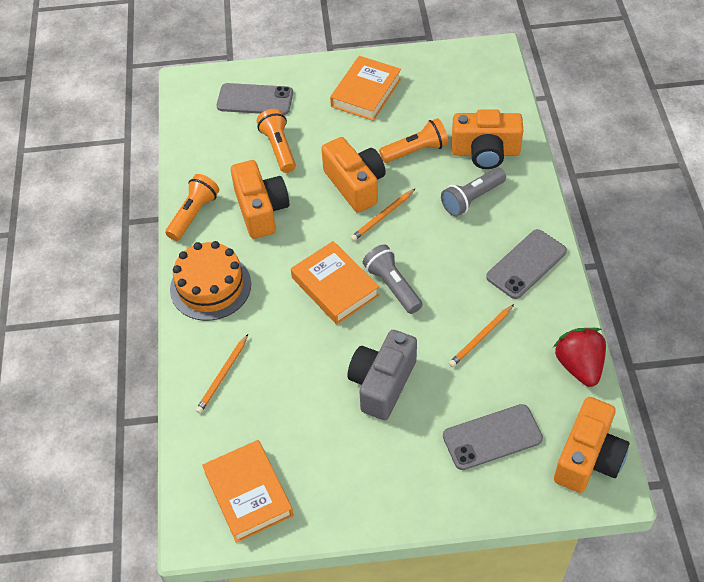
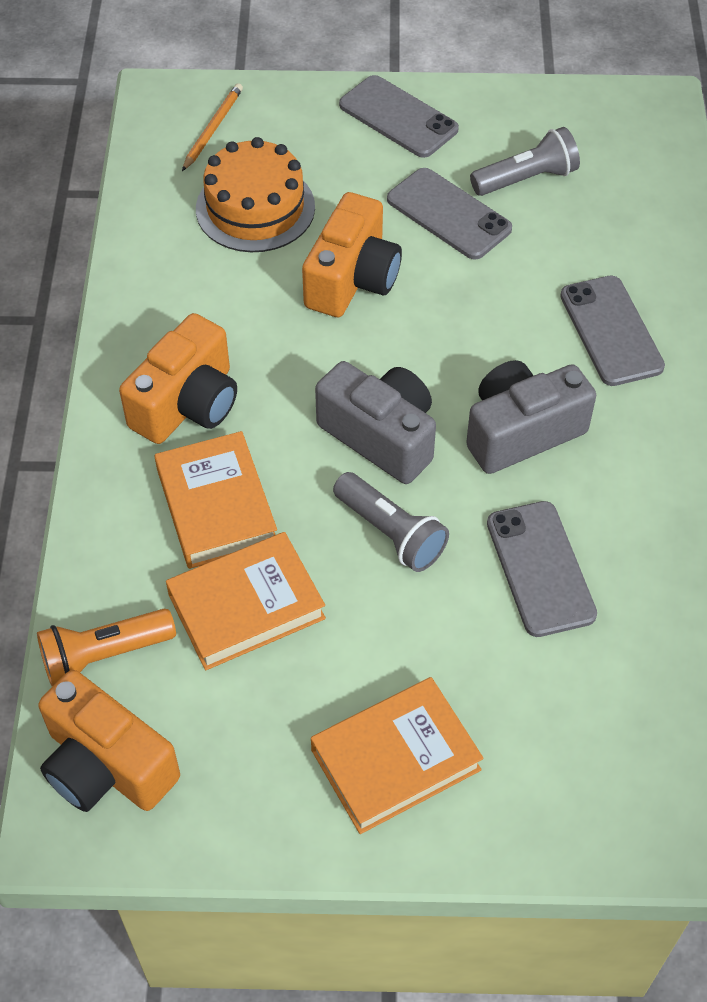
grey camera: 1 -> 2
grey phone: 3 -> 4
orange camera: 4 -> 3
orange flashlight: 3 -> 1
orange pencil: 3 -> 1
red strawberry: 1 -> 0

